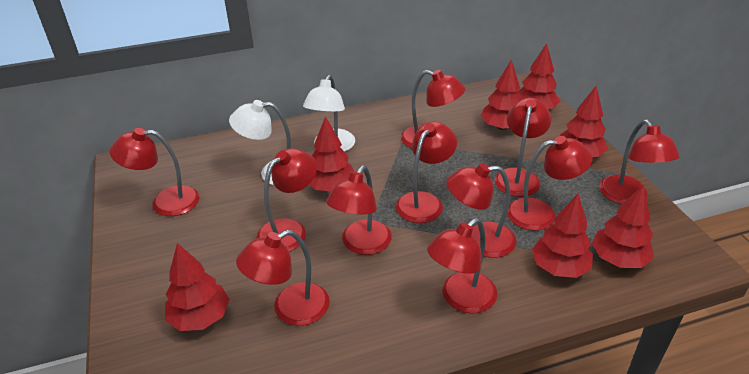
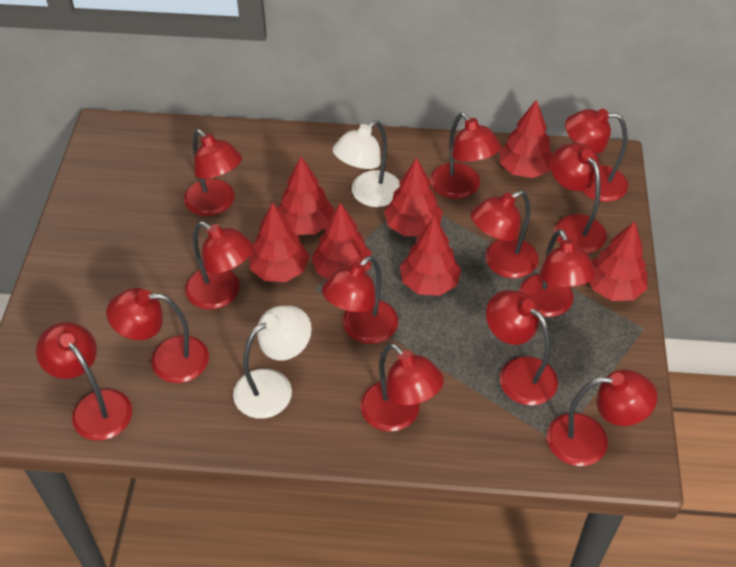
red lamp: 11 -> 13

